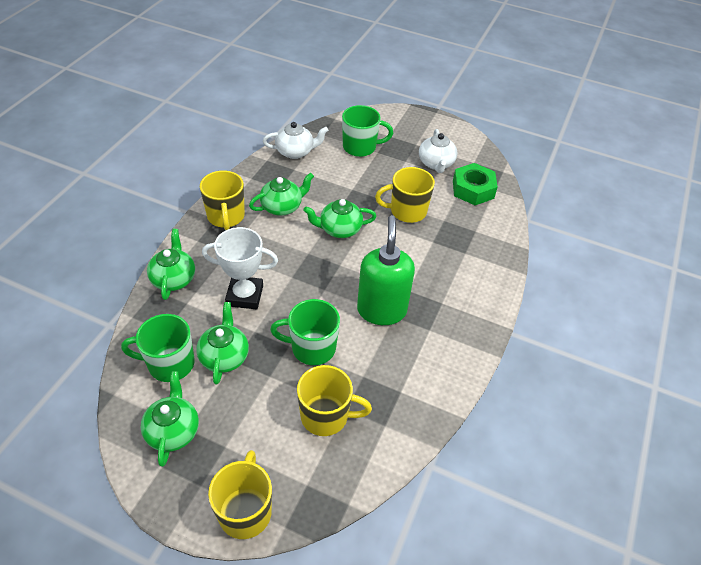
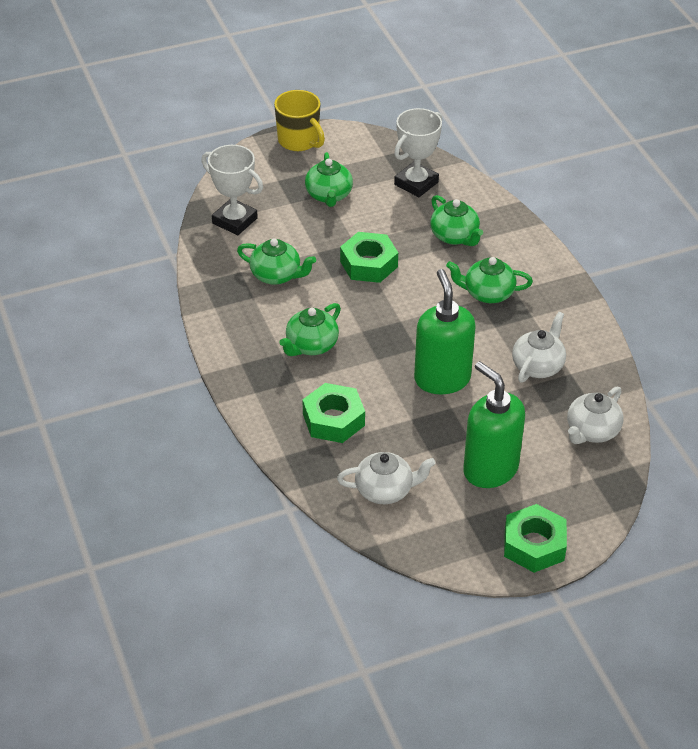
green mug: 3 -> 0
green nut: 1 -> 3
green soap dispenser: 1 -> 2
white teapot: 2 -> 3
white trophy: 1 -> 2
yellow mug: 4 -> 1

